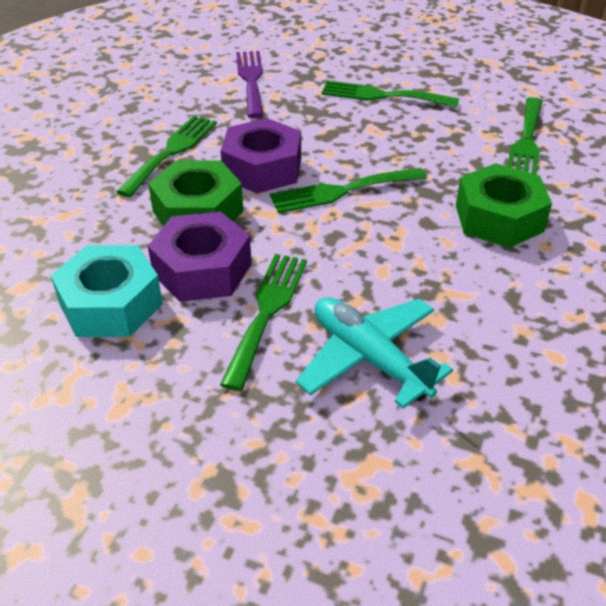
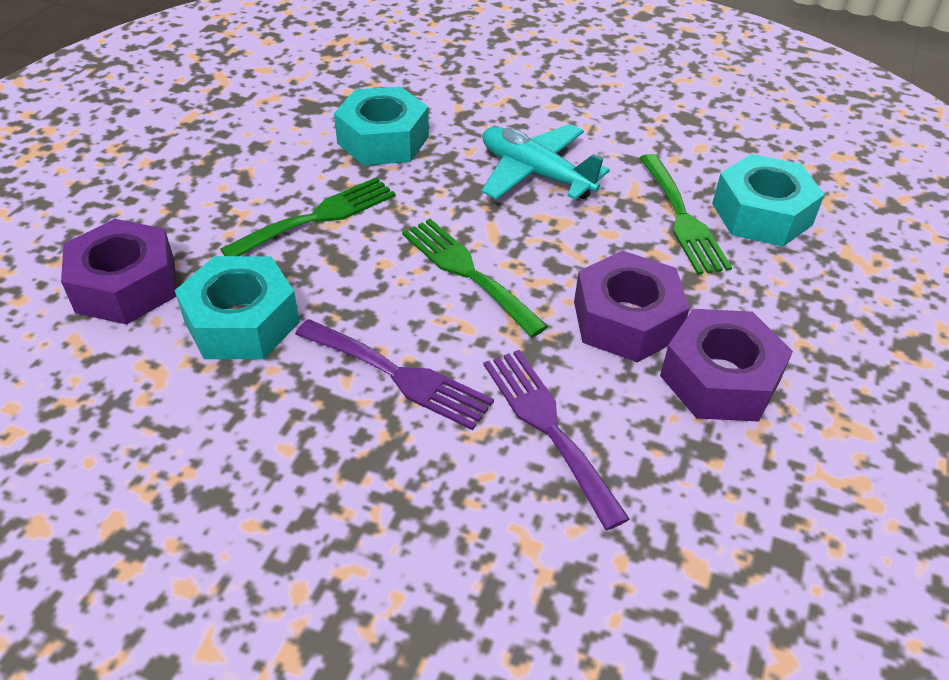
green fork: 5 -> 3
green nut: 2 -> 0
purple fork: 1 -> 2
purple nut: 2 -> 3
turquoise nut: 1 -> 3

